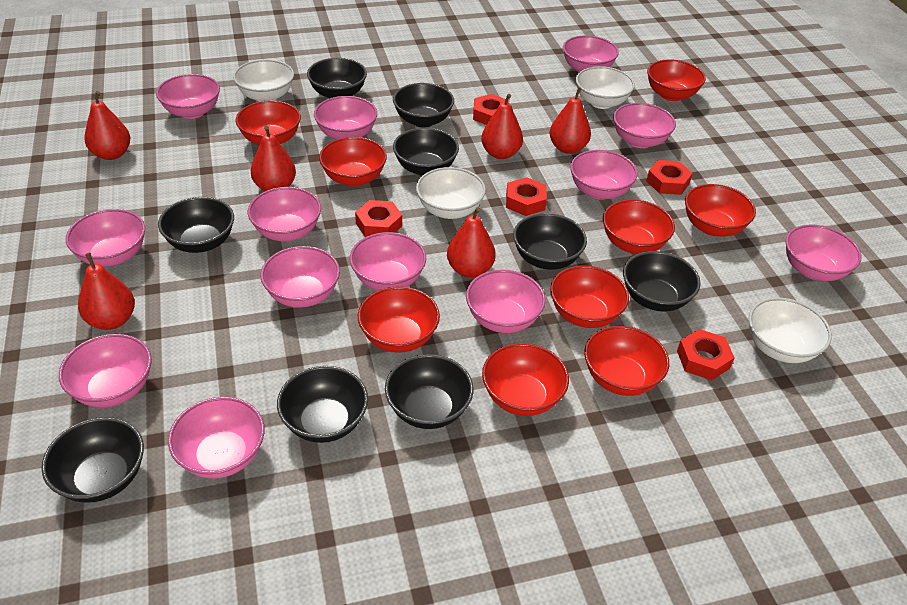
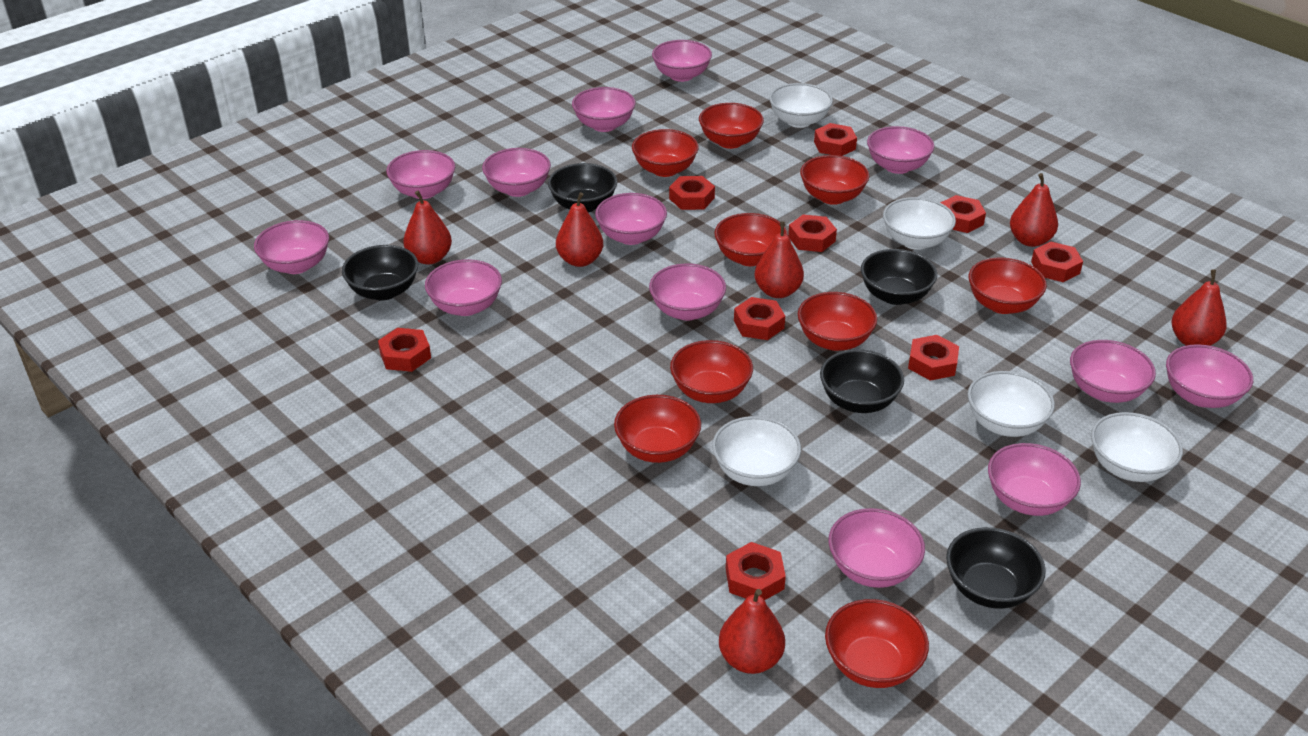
black bowl: 9 -> 5
red nut: 5 -> 9
white bowl: 4 -> 5

